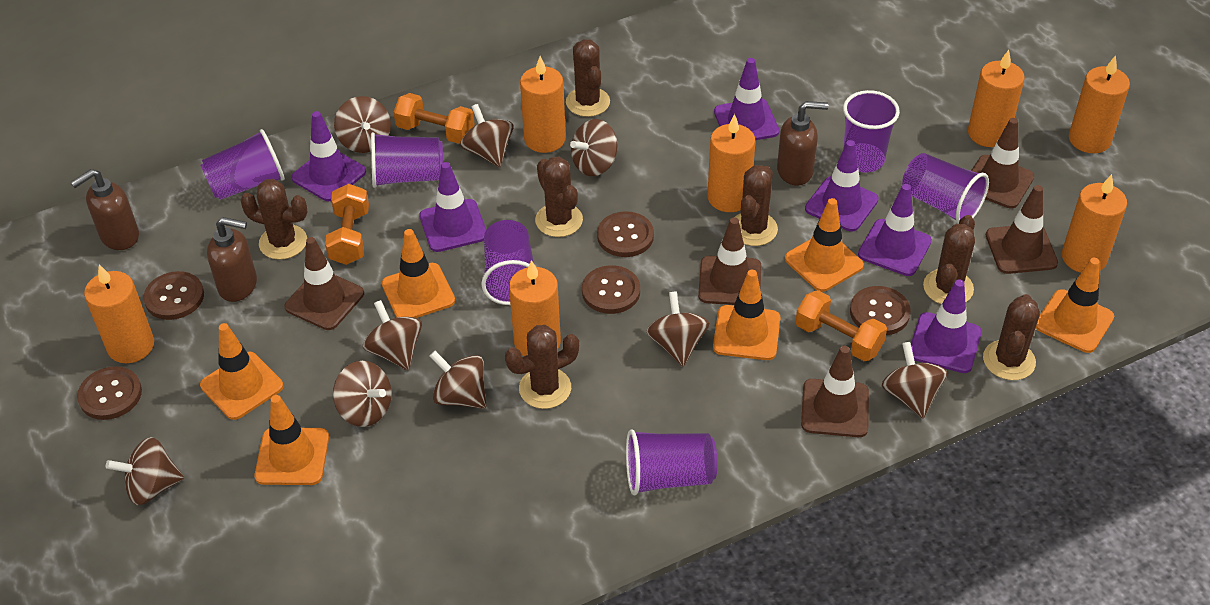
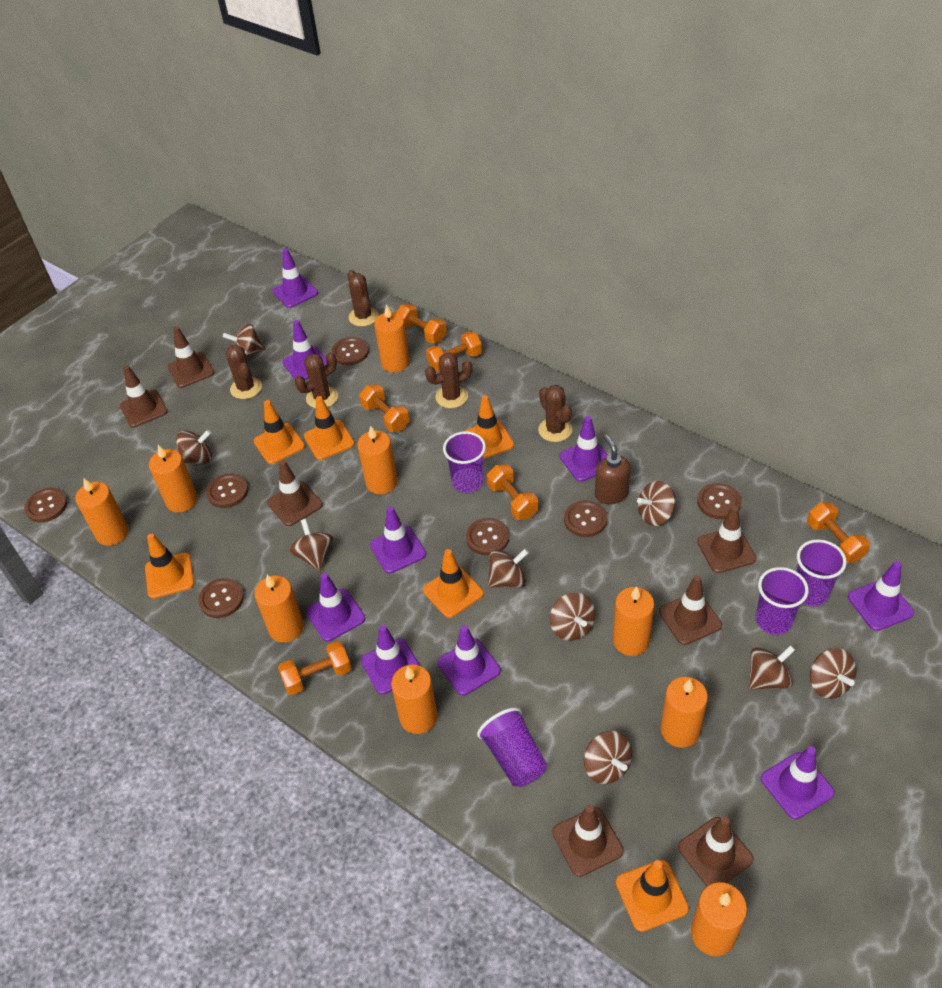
brown button: 5 -> 7
brown cactus: 7 -> 5
brown soap dispenser: 3 -> 1
brown traffic cone: 5 -> 7
orange candle: 7 -> 9
orange dumbbell: 3 -> 6
purple cup: 6 -> 4
purple traffic cone: 6 -> 9

